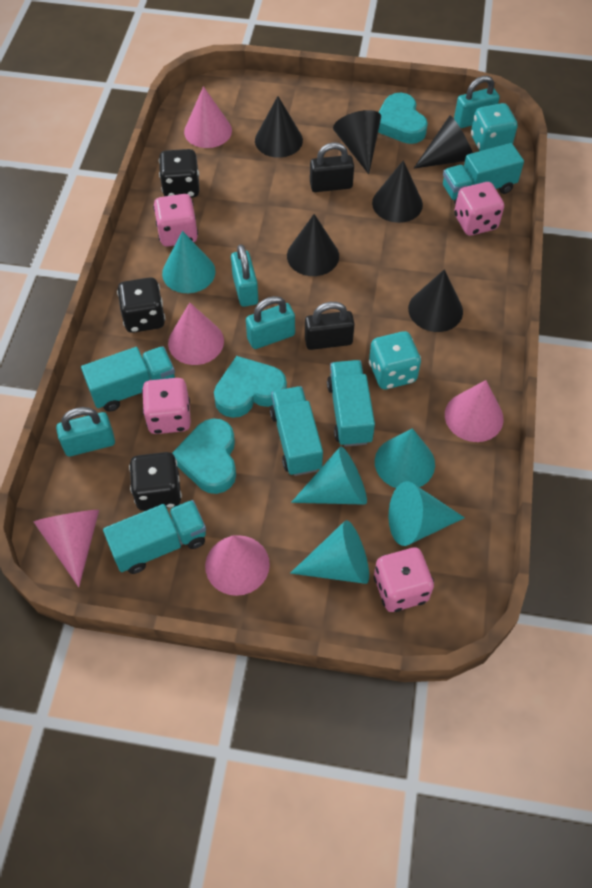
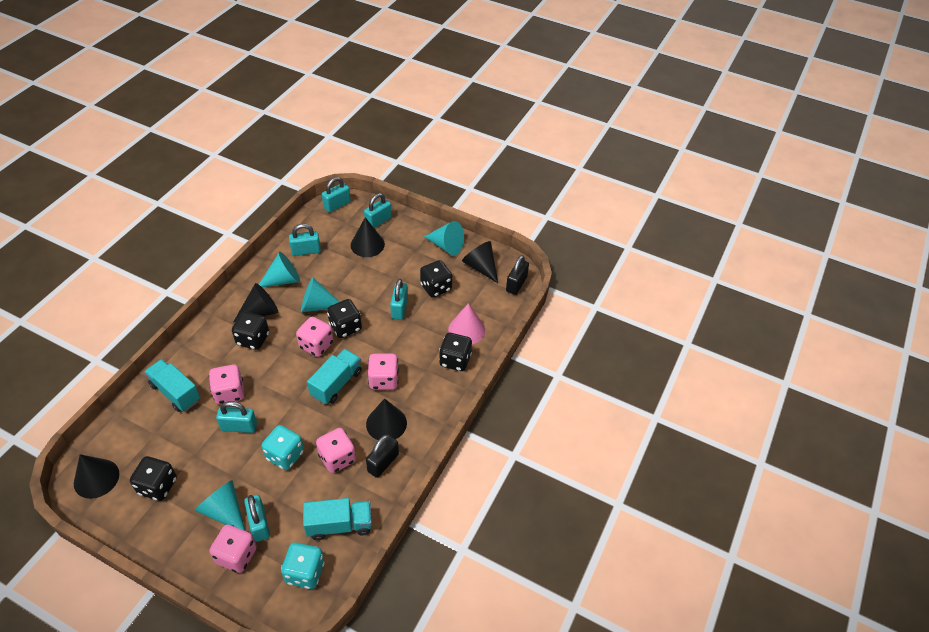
black cone: 6 -> 5
black dice: 3 -> 5
pink cone: 5 -> 1
pink dice: 4 -> 5
turquoise cone: 5 -> 4
turquoise heart: 3 -> 0
turquoise padlock: 4 -> 6
turquoise truck: 5 -> 3

